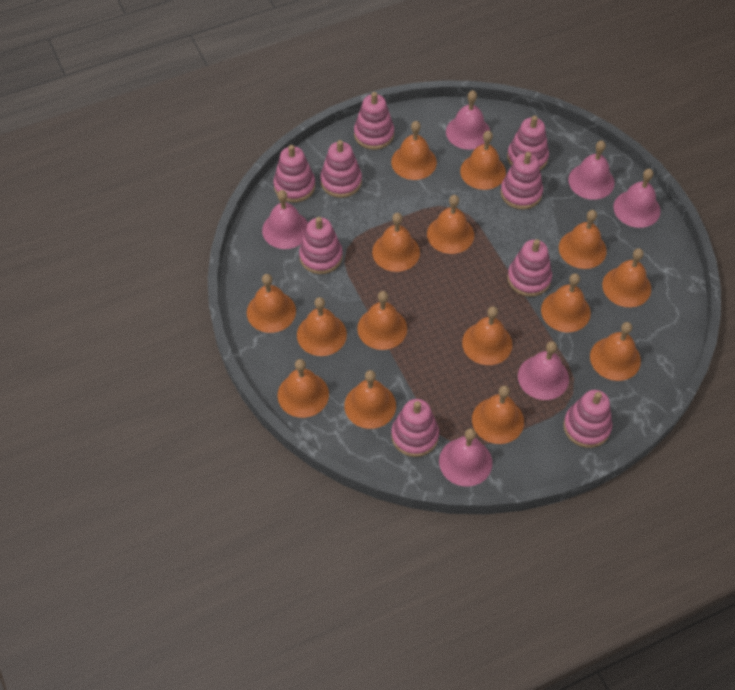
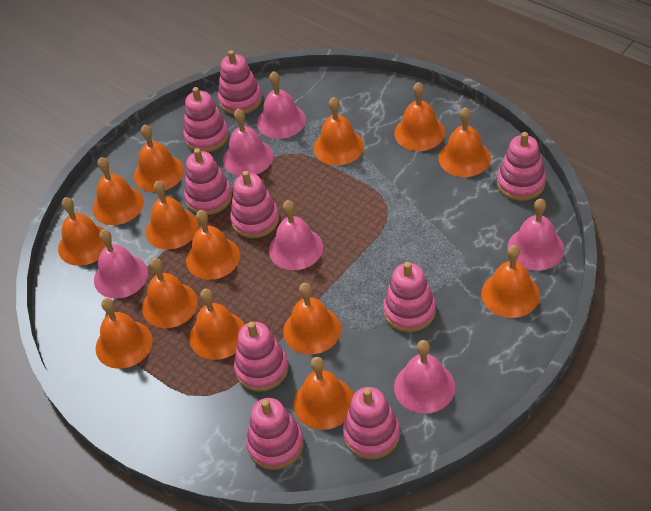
orange bell: 15 -> 14

